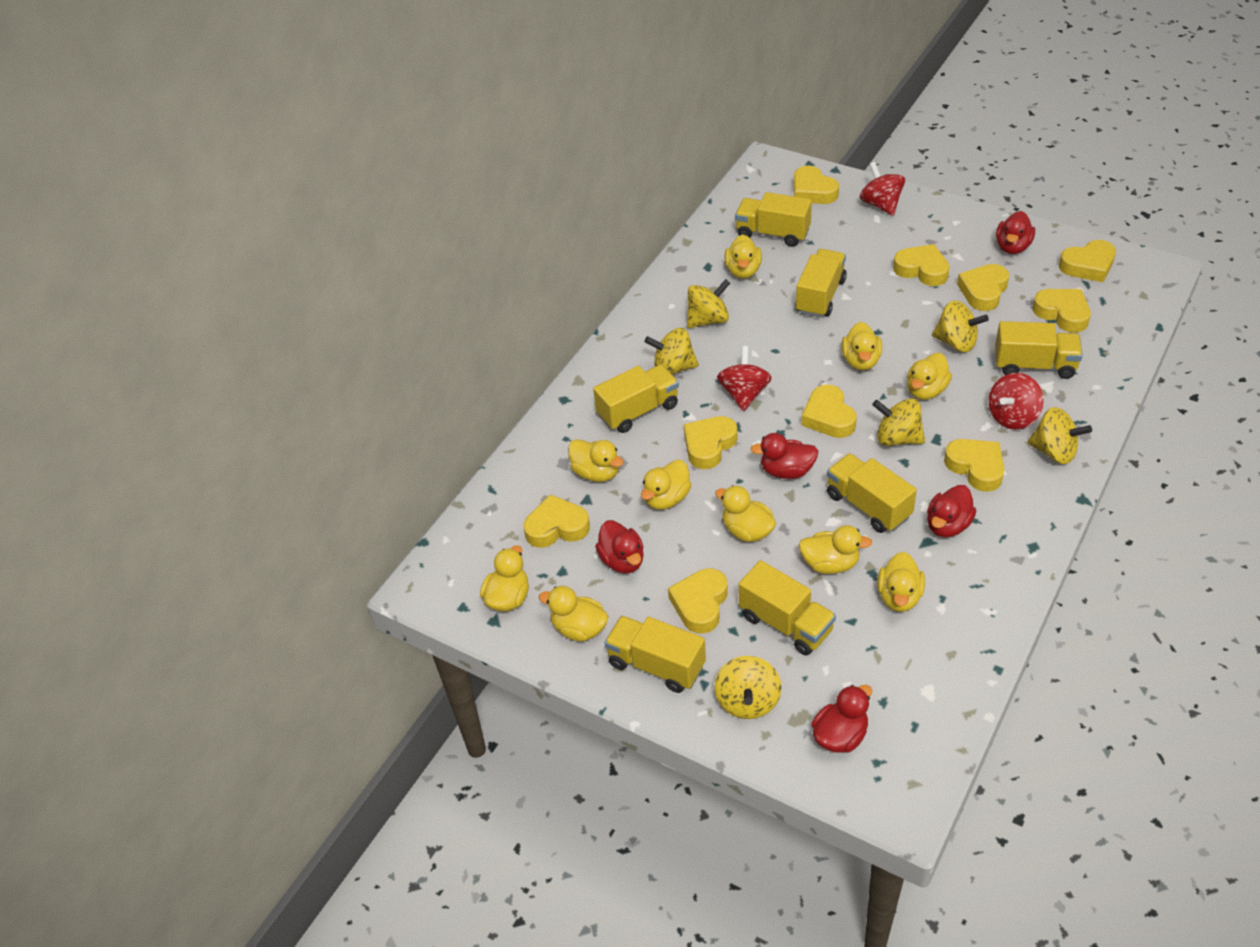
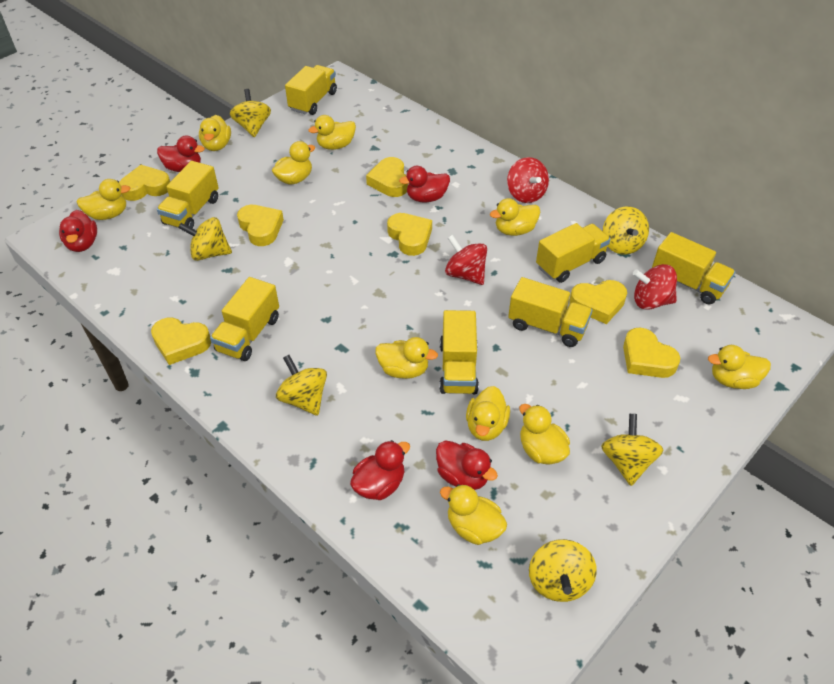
yellow heart: 10 -> 7

